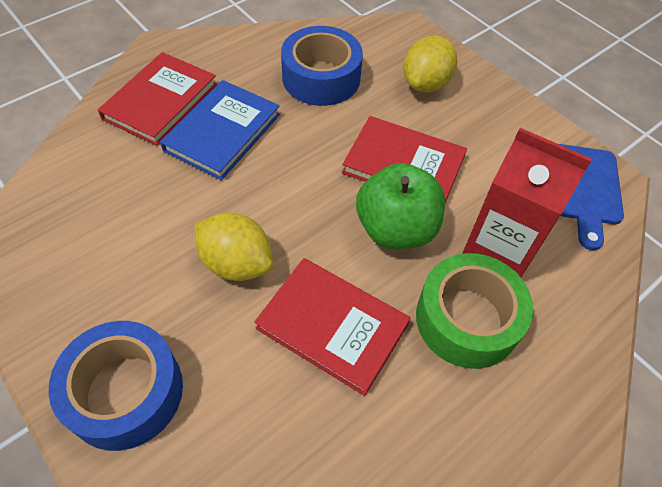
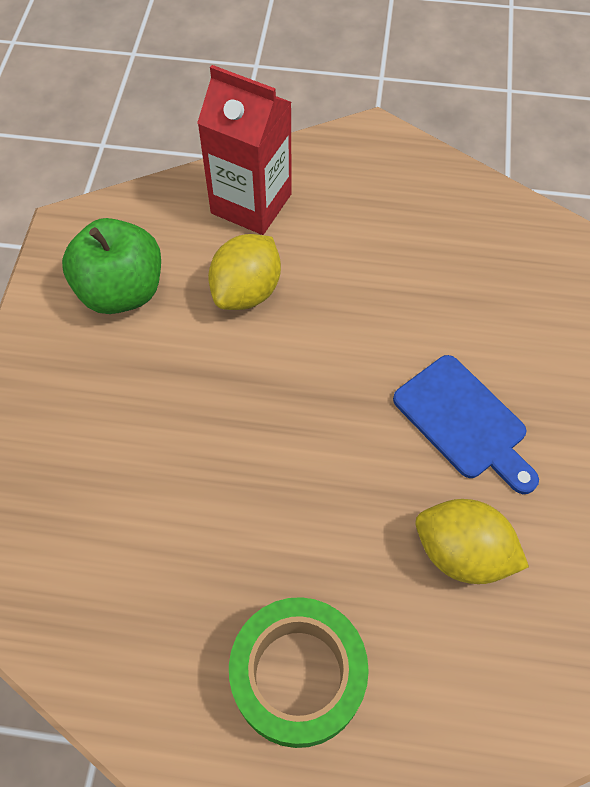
blue book: 1 -> 0
blue tape: 2 -> 0
red book: 3 -> 0

